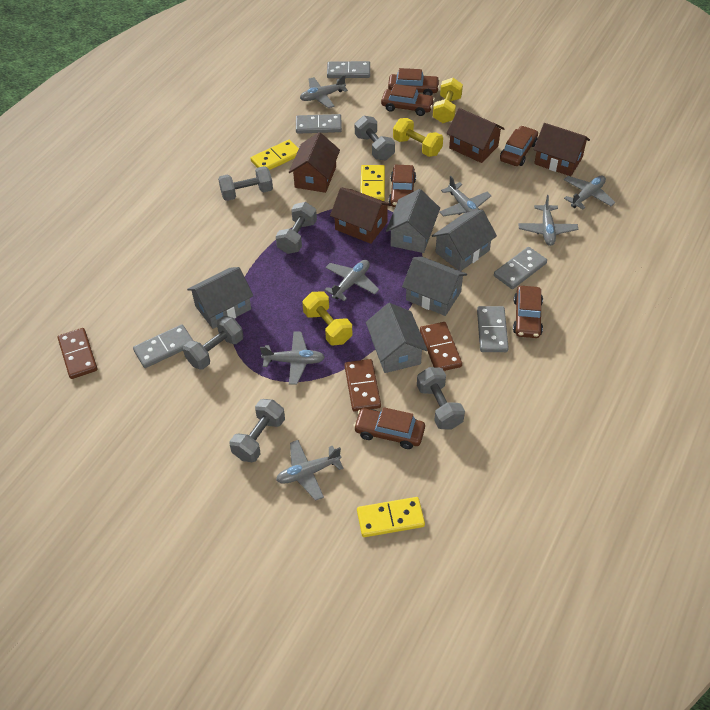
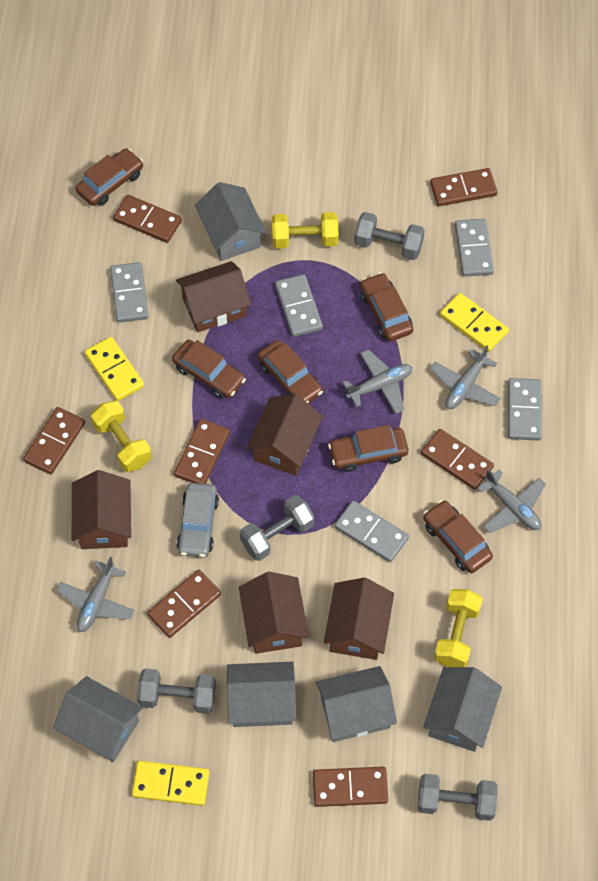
brown domino: 3 -> 7
brown house: 4 -> 5
grey car: 0 -> 1
grey dumbbell: 6 -> 4
grey plane: 7 -> 4

